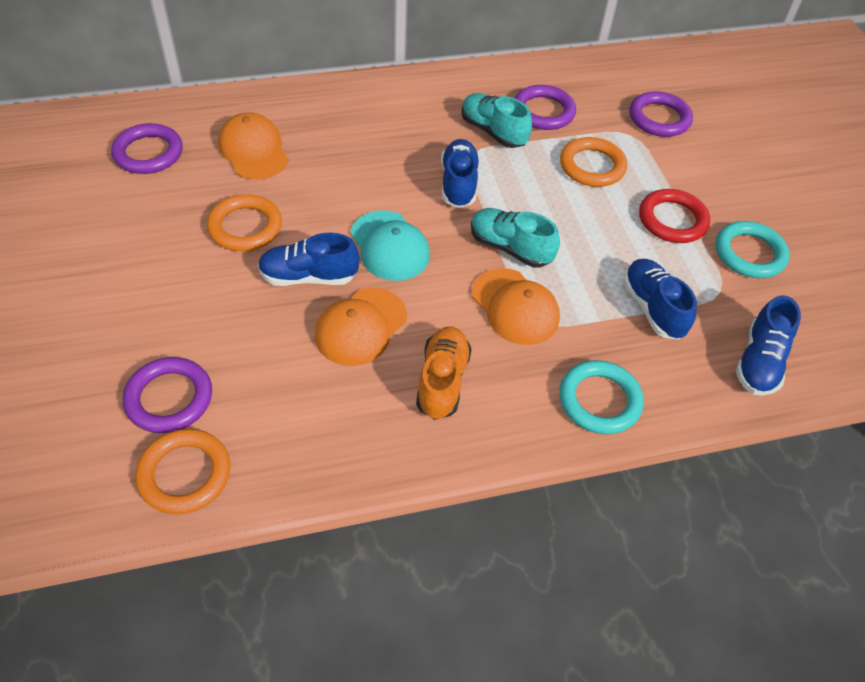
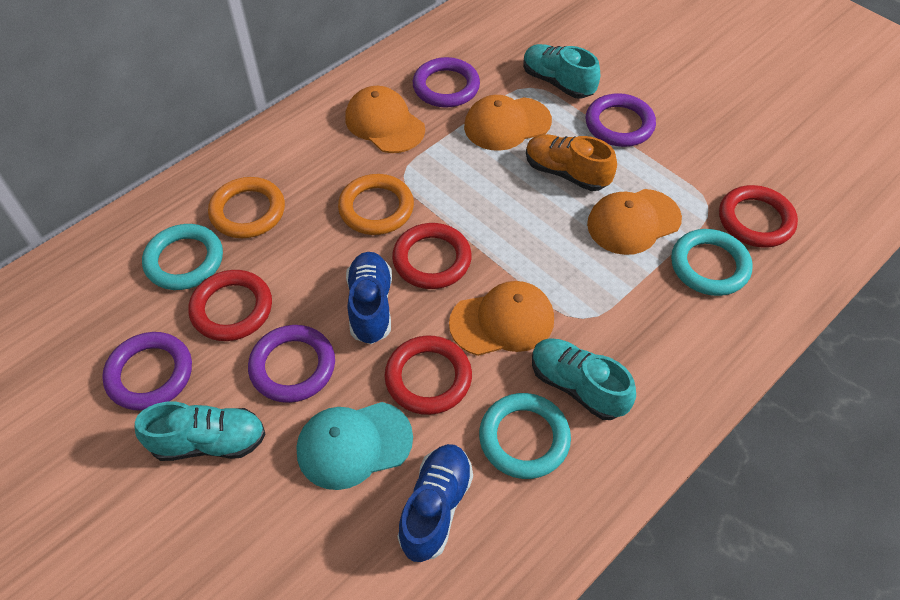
blue shoe: 4 -> 2
orange cap: 3 -> 4
orange ring: 3 -> 2
red ring: 1 -> 4
turquoise ring: 2 -> 3
turquoise shoe: 2 -> 3

